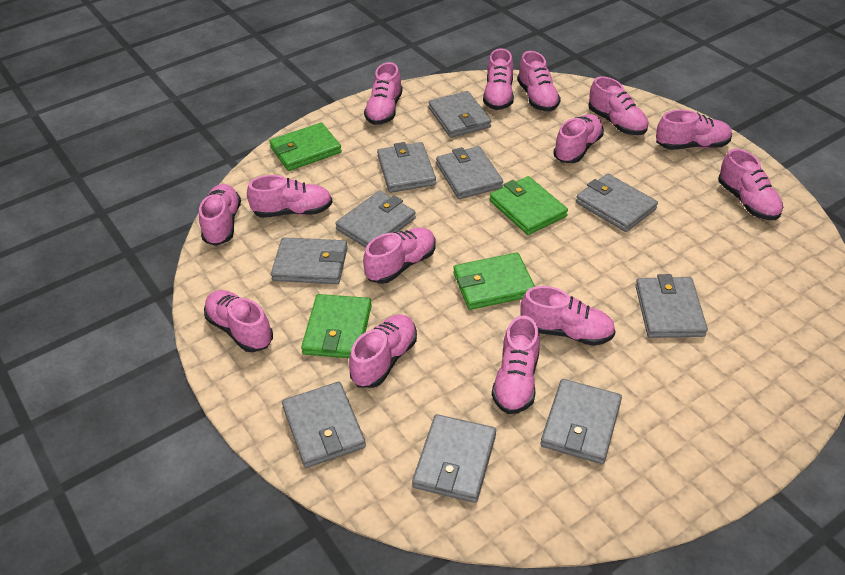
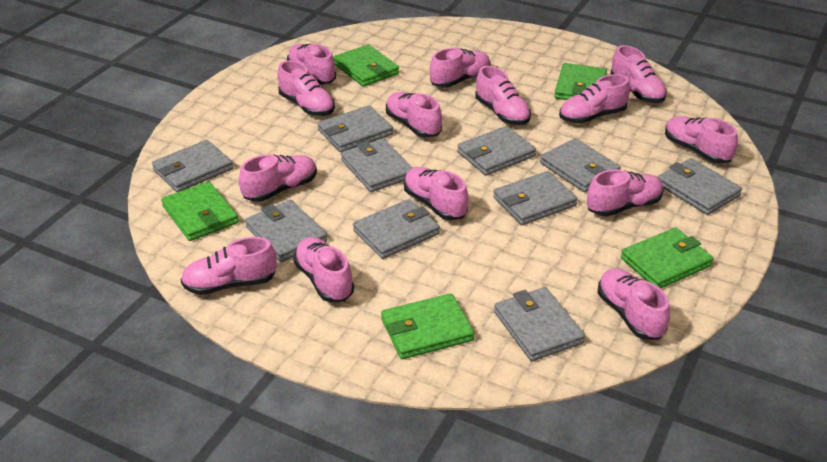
green wallet: 4 -> 5

